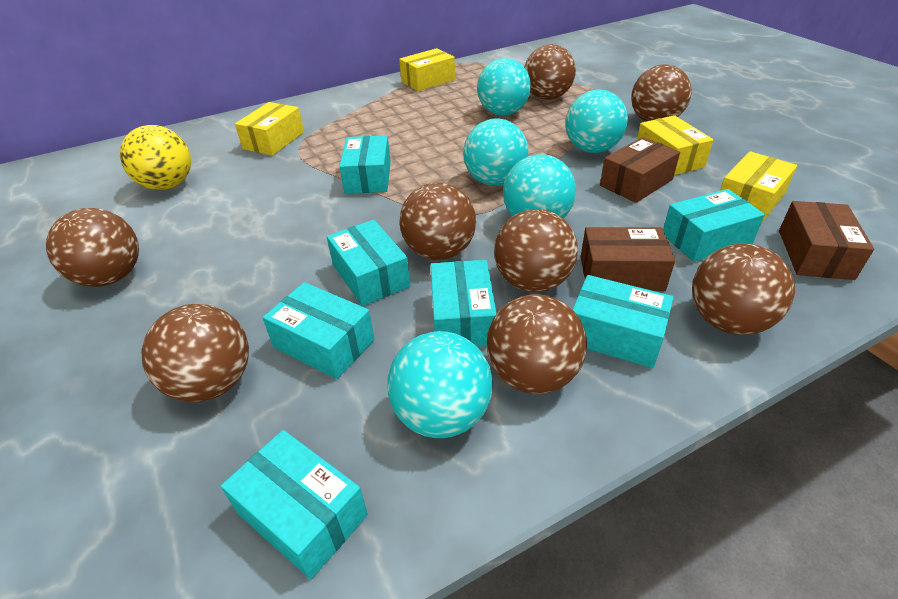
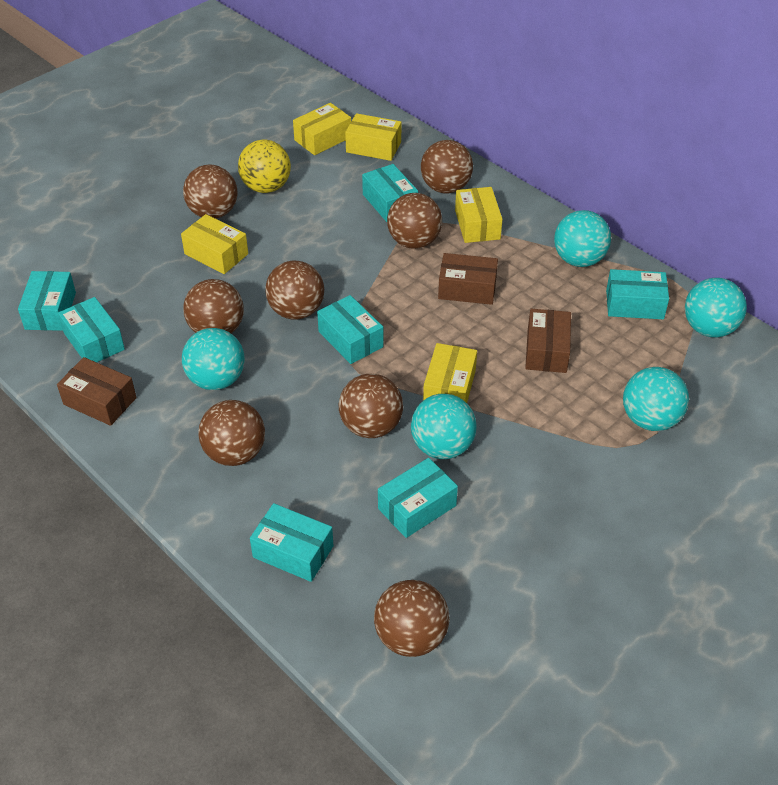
yellow box: 4 -> 5

